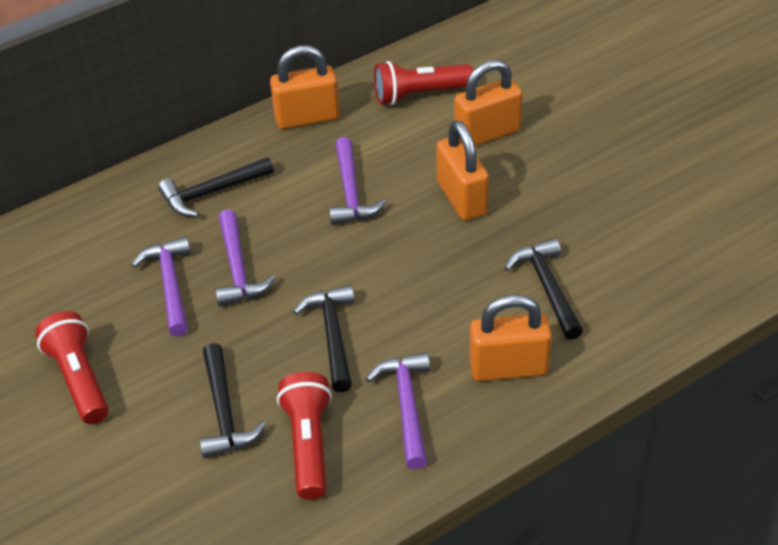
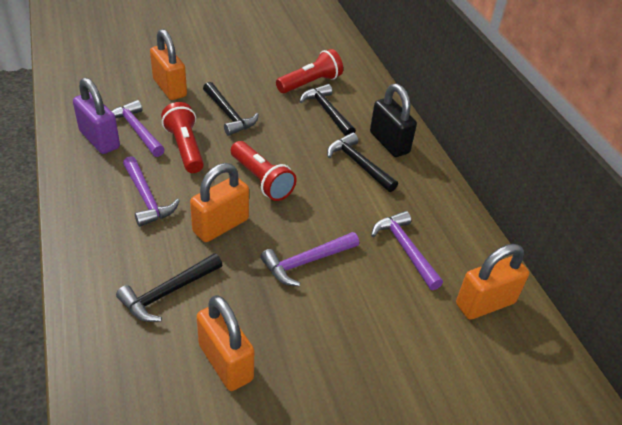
black padlock: 0 -> 1
purple padlock: 0 -> 1

